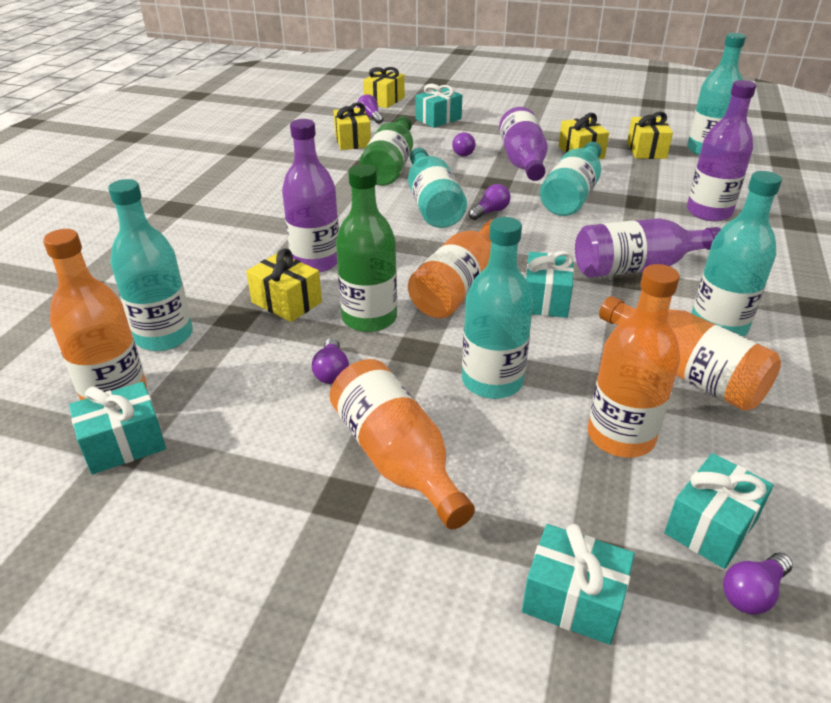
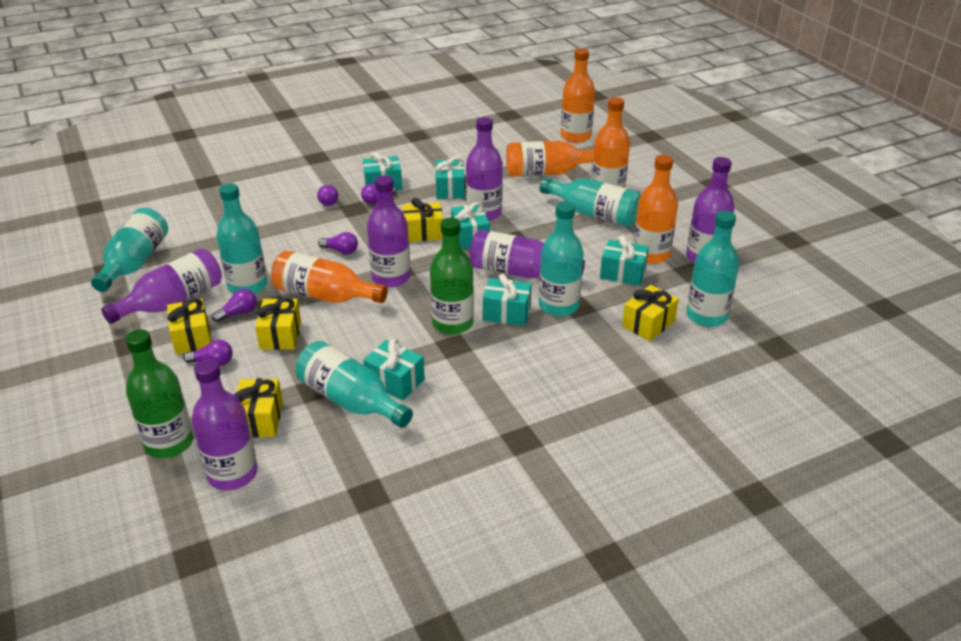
purple bottle: 4 -> 6
turquoise gift: 5 -> 6

